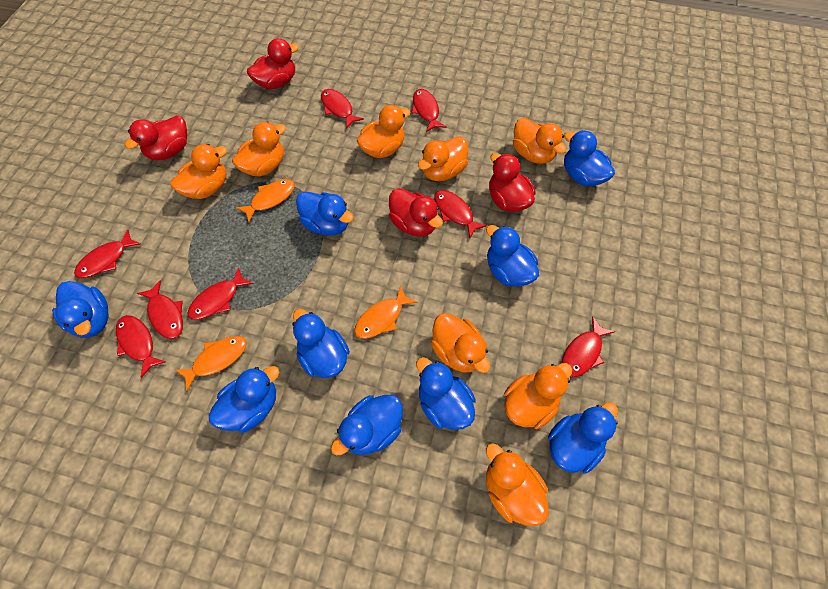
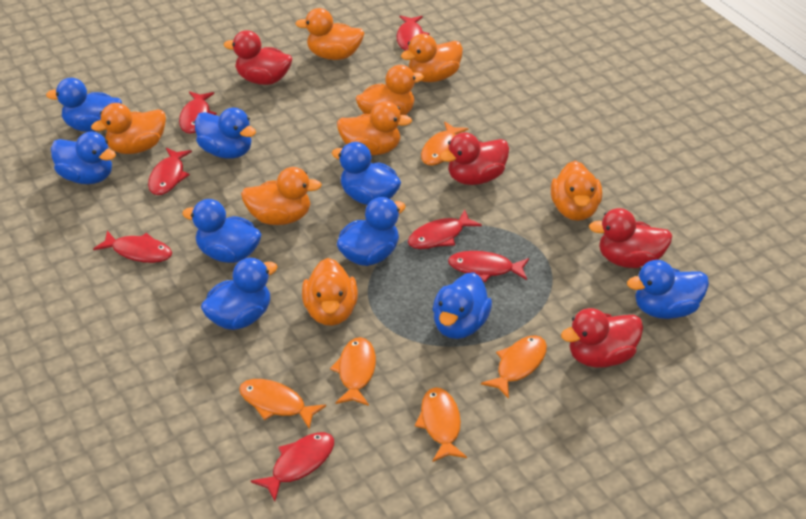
orange fish: 3 -> 5
red fish: 8 -> 7

